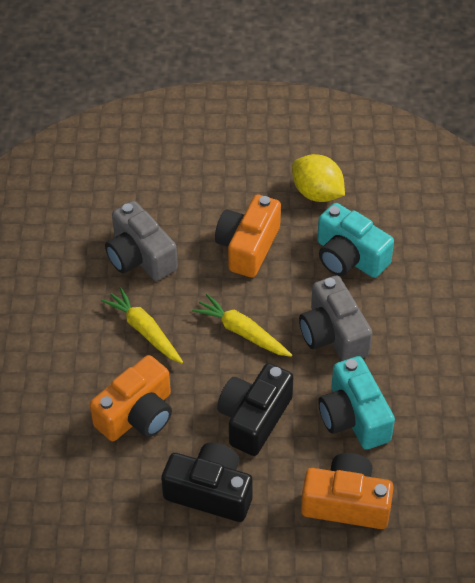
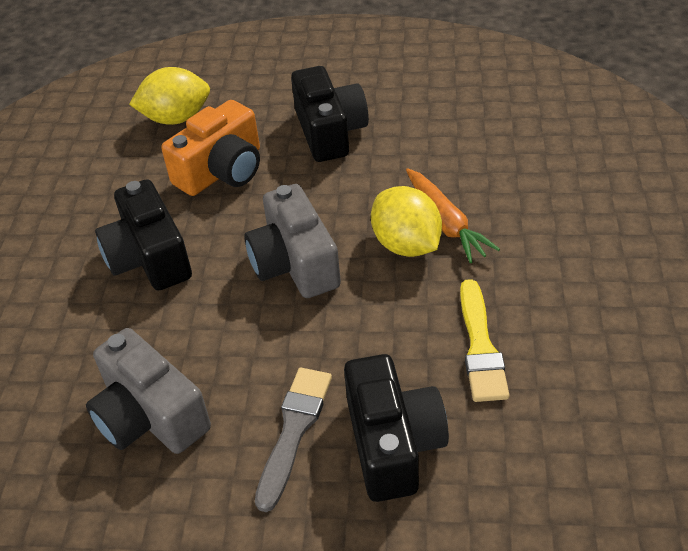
black camera: 2 -> 3
grey brush: 0 -> 1
orange camera: 3 -> 1
orange carrot: 0 -> 1
turquoise camera: 2 -> 0
yellow brush: 0 -> 1
yellow carrot: 2 -> 0
yellow lemon: 1 -> 2

